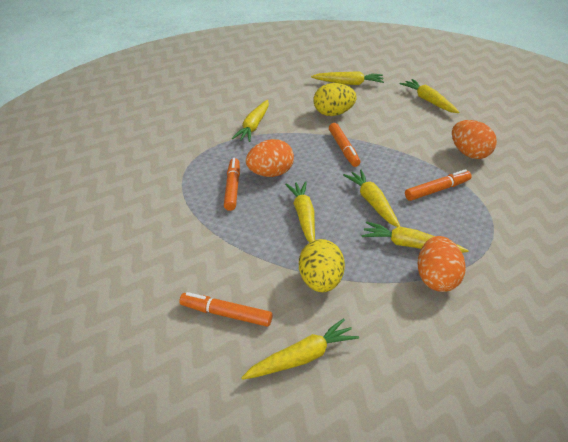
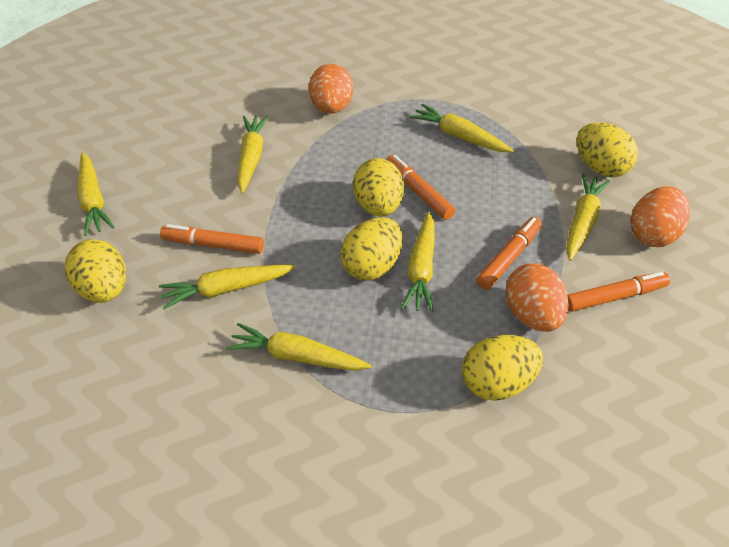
yellow egg: 2 -> 5

